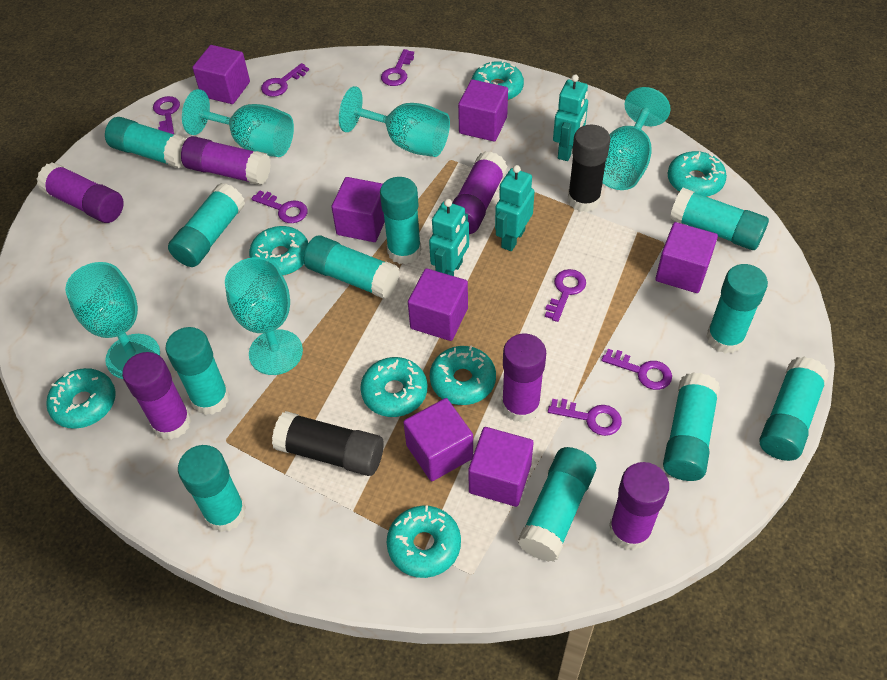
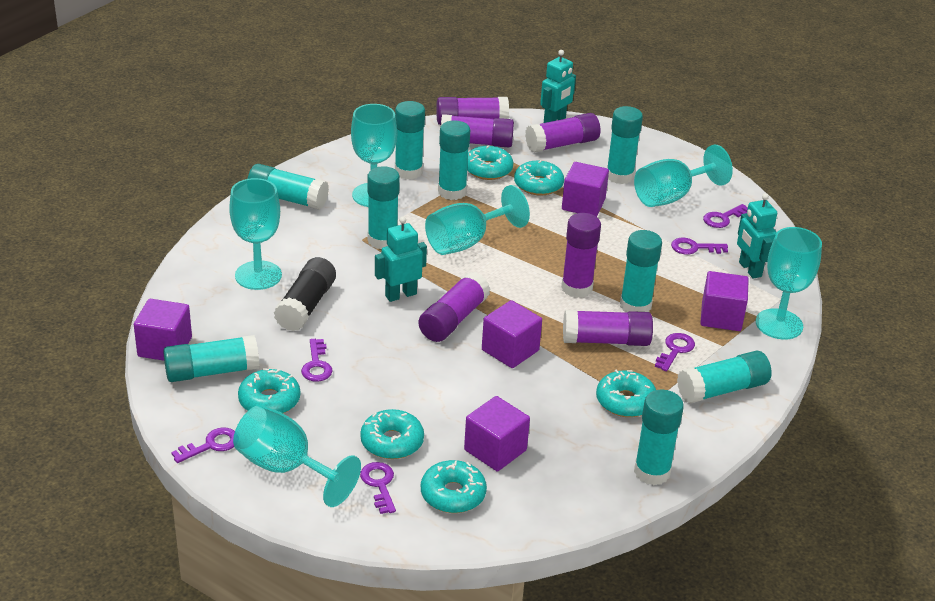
black glue stick: 2 -> 1
purple cube: 7 -> 5
purple key: 7 -> 6
turquoise donut: 7 -> 6
turquoise glue stick: 11 -> 9
turquoise goblet: 5 -> 6

